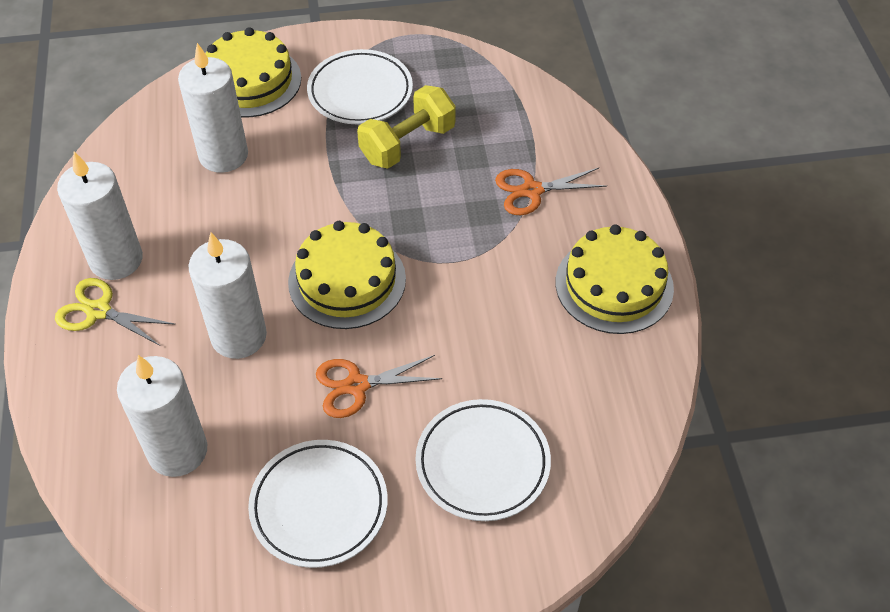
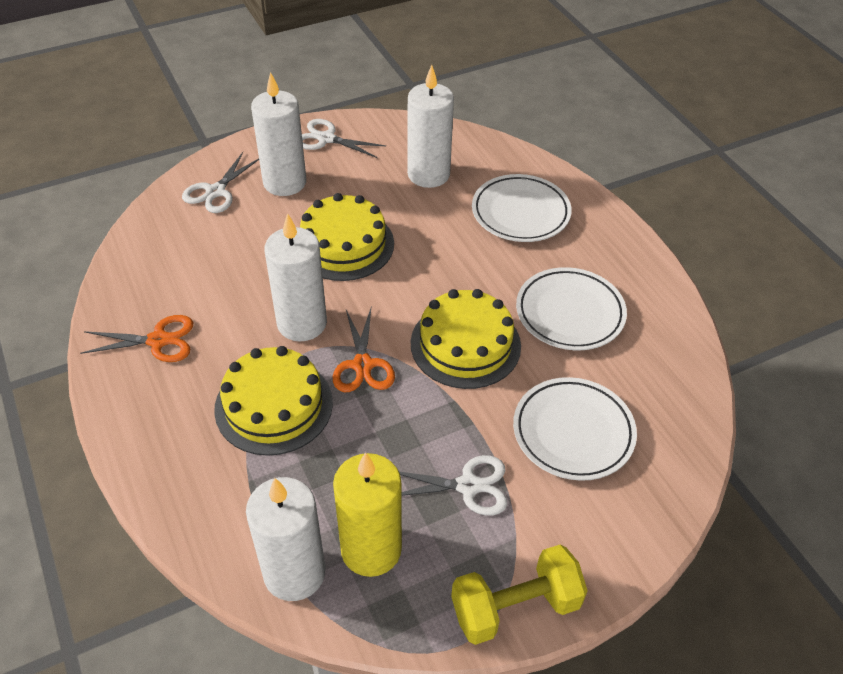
white scissors: 0 -> 3
yellow candle: 0 -> 1
yellow scissors: 1 -> 0

